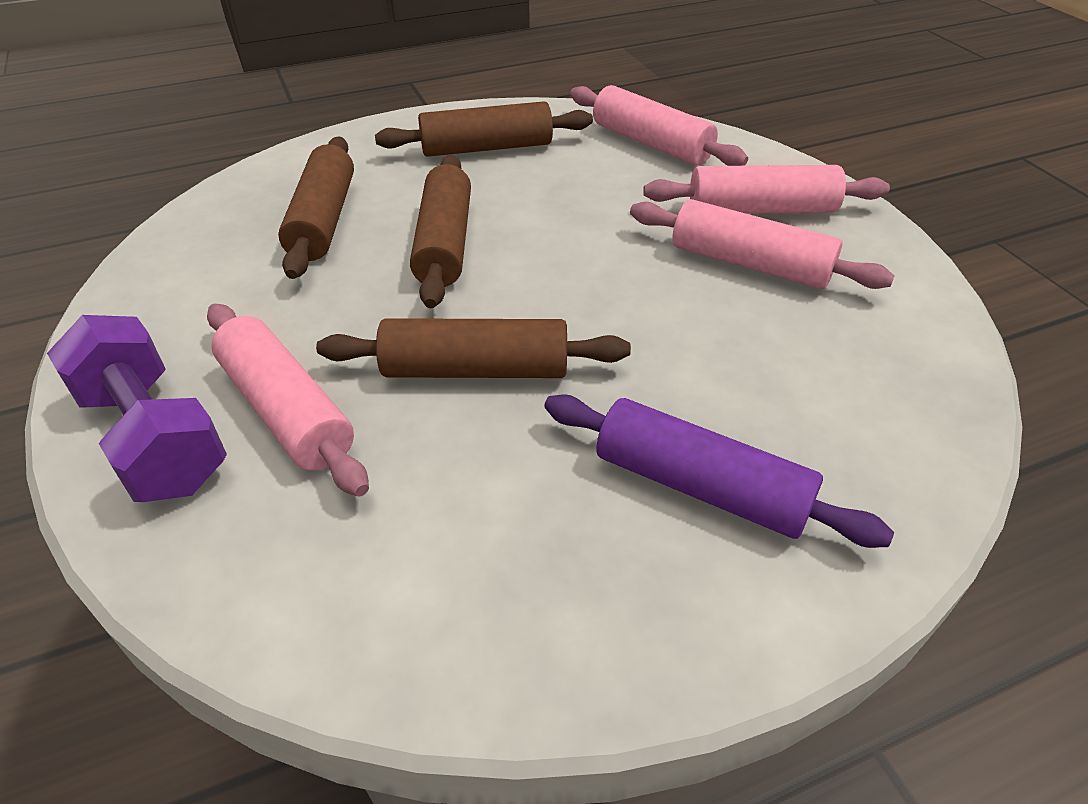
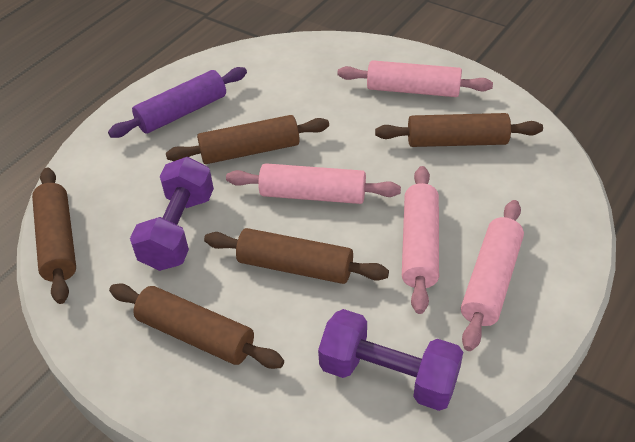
brown rolling pin: 4 -> 5
purple dumbbell: 1 -> 2

